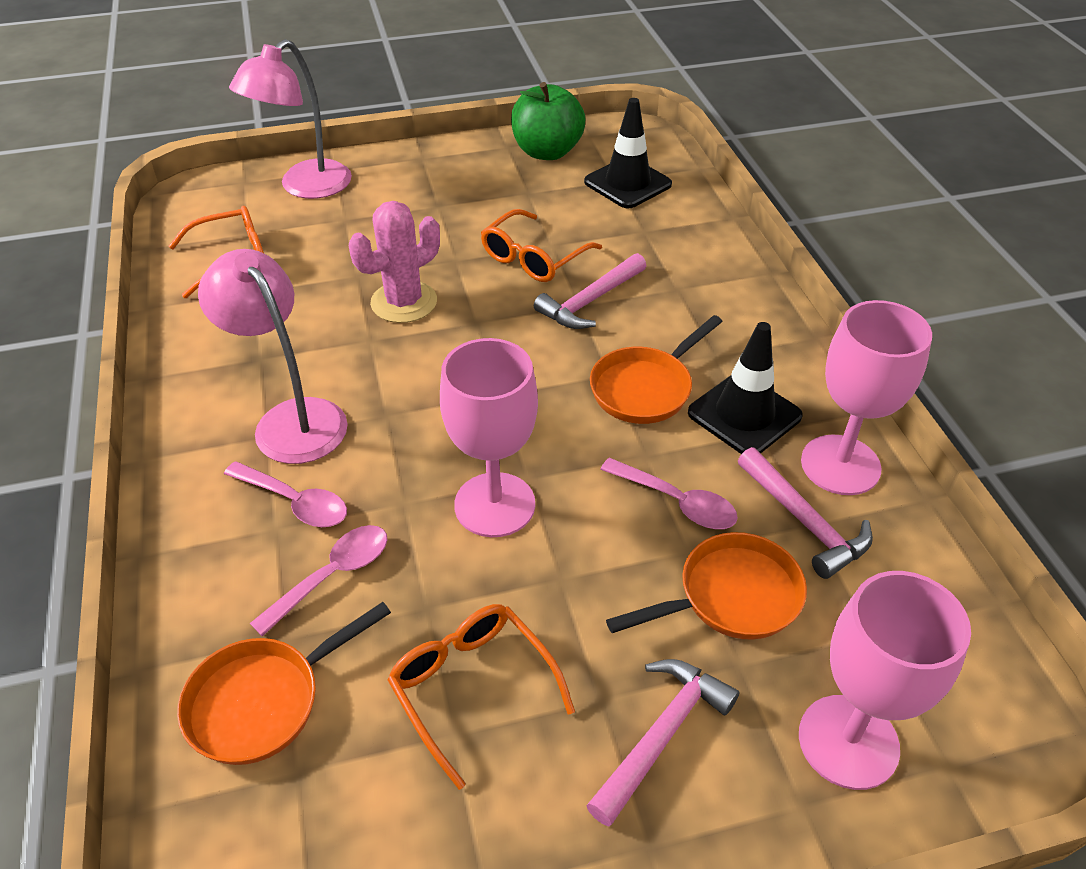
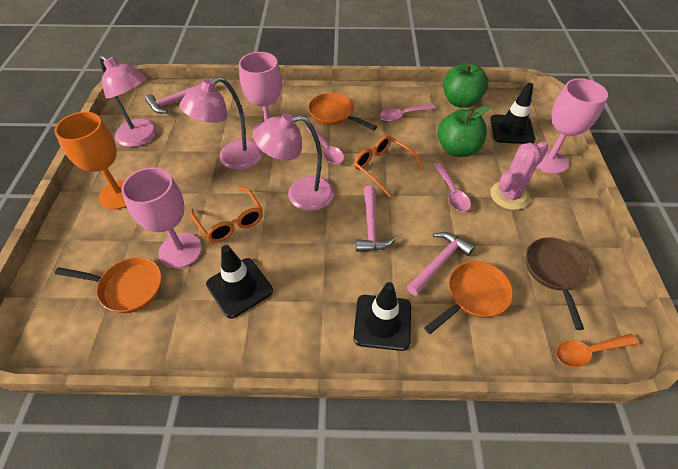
black traffic cone: 2 -> 3
brown pan: 0 -> 1
green apple: 1 -> 2
orange glasses: 3 -> 2
orange goblet: 0 -> 1
orange spoon: 0 -> 1
pink lamp: 2 -> 3

